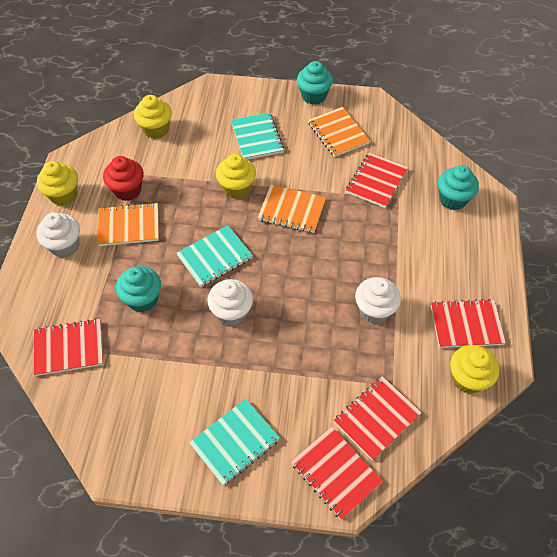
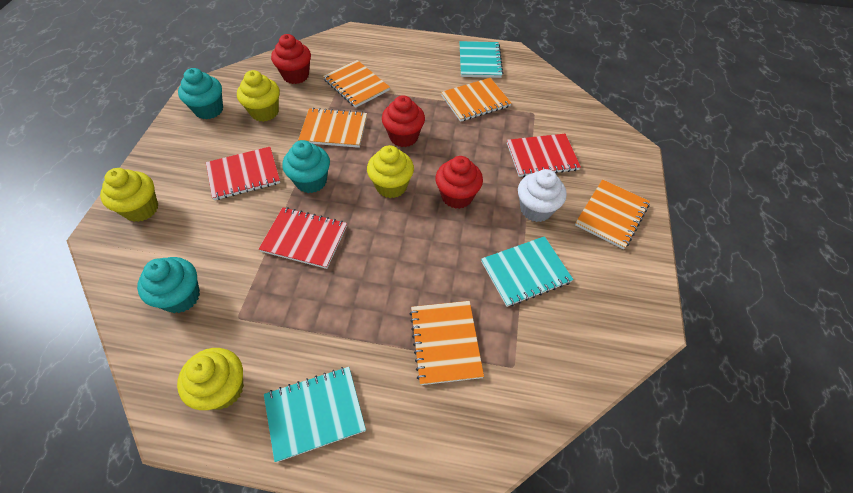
orange notebook: 3 -> 5
red cupcake: 1 -> 3
red notebook: 5 -> 3
white cupcake: 3 -> 1

